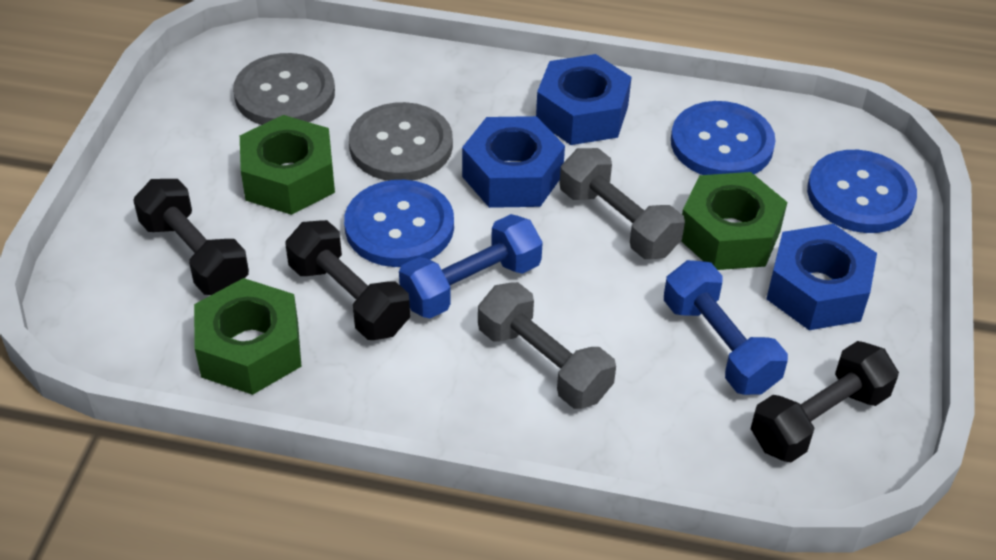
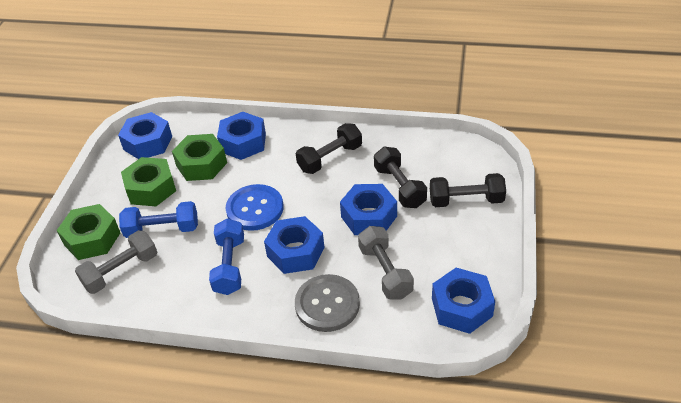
blue button: 3 -> 1
blue nut: 3 -> 5
grey button: 2 -> 1

